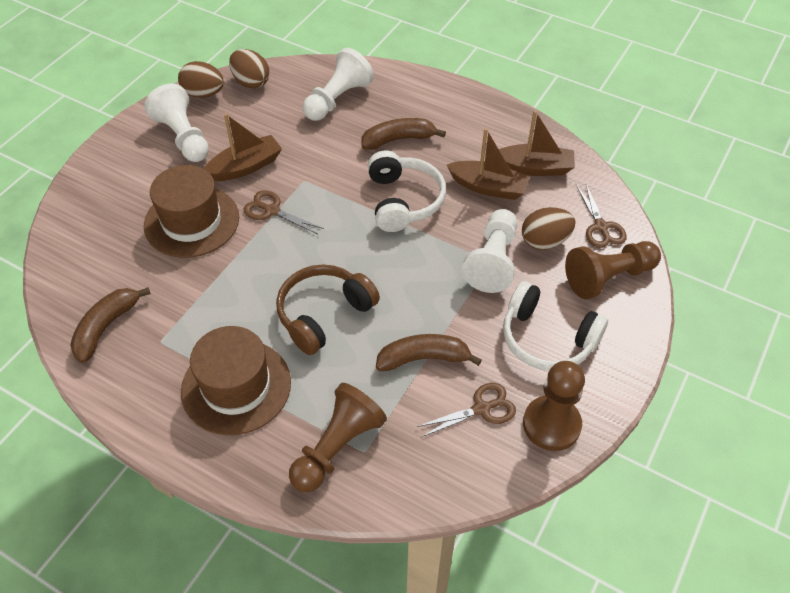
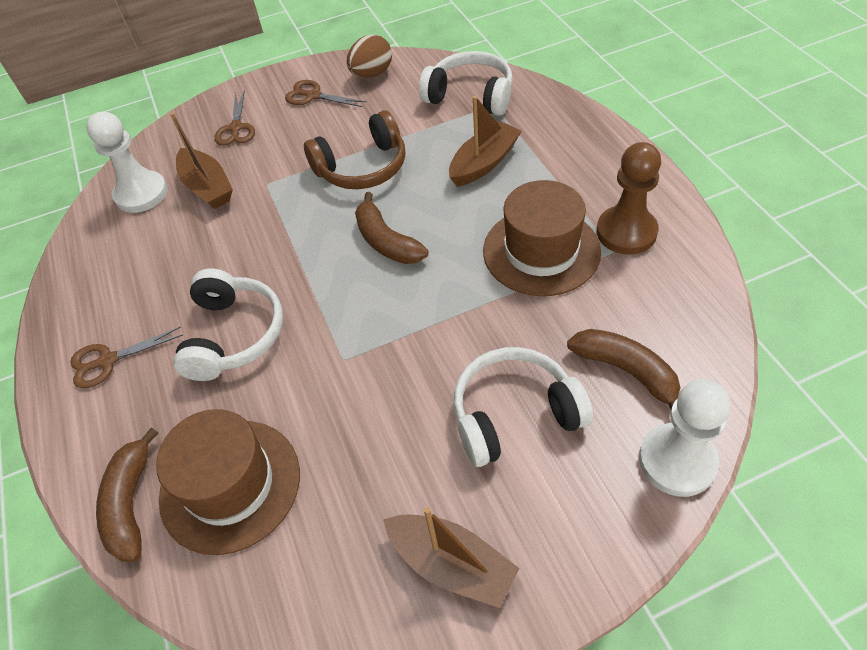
brown egg: 3 -> 1
brown pawn: 3 -> 1
white headphones: 2 -> 3
white pawn: 3 -> 2

